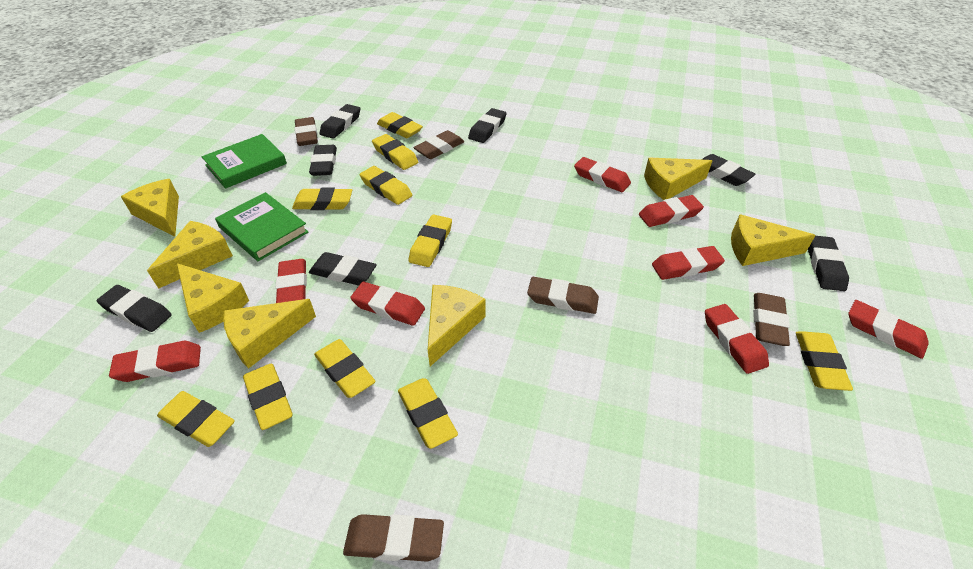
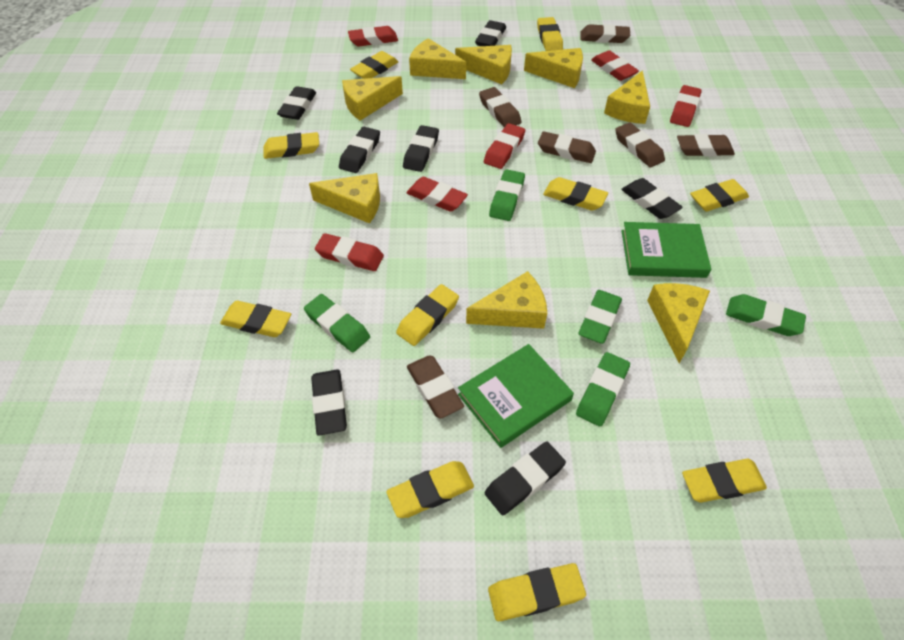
brown eraser: 5 -> 6
green eraser: 0 -> 5
red eraser: 8 -> 6
yellow cheese: 7 -> 8

